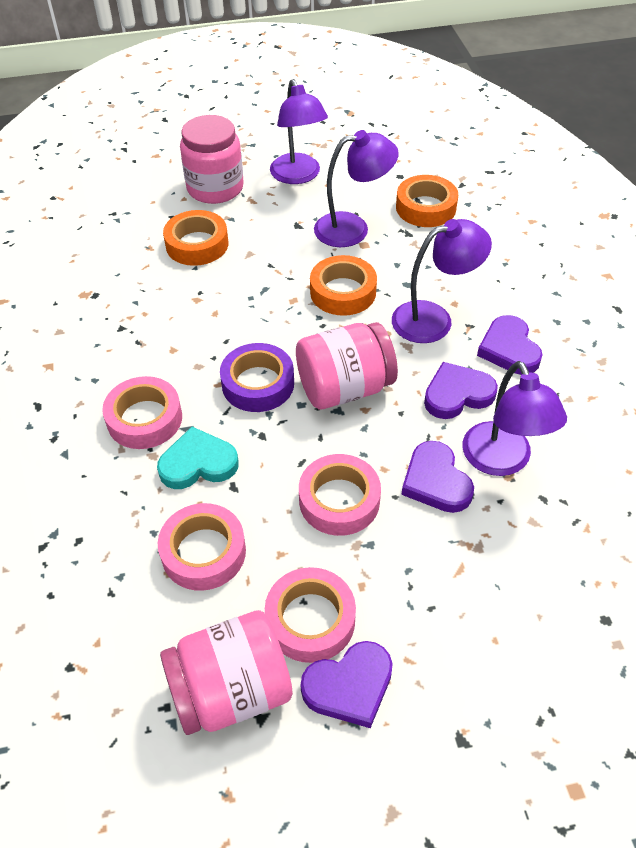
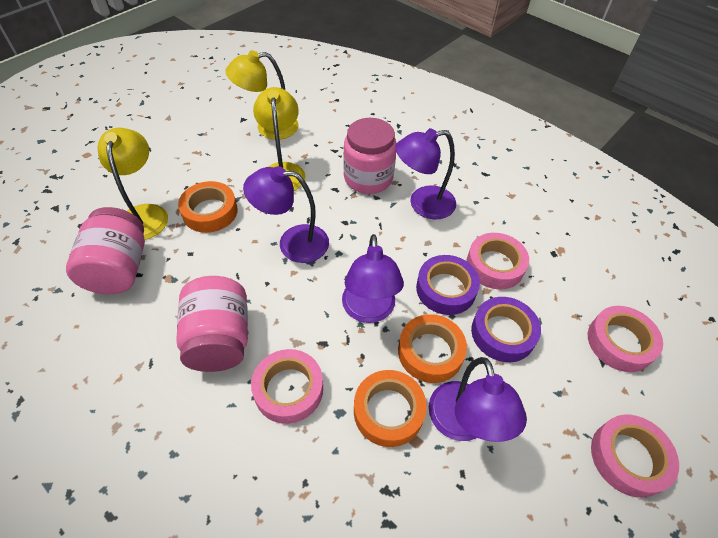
purple heart: 4 -> 0
purple tape: 1 -> 2
turquoise heart: 1 -> 0
yellow lamp: 0 -> 3

